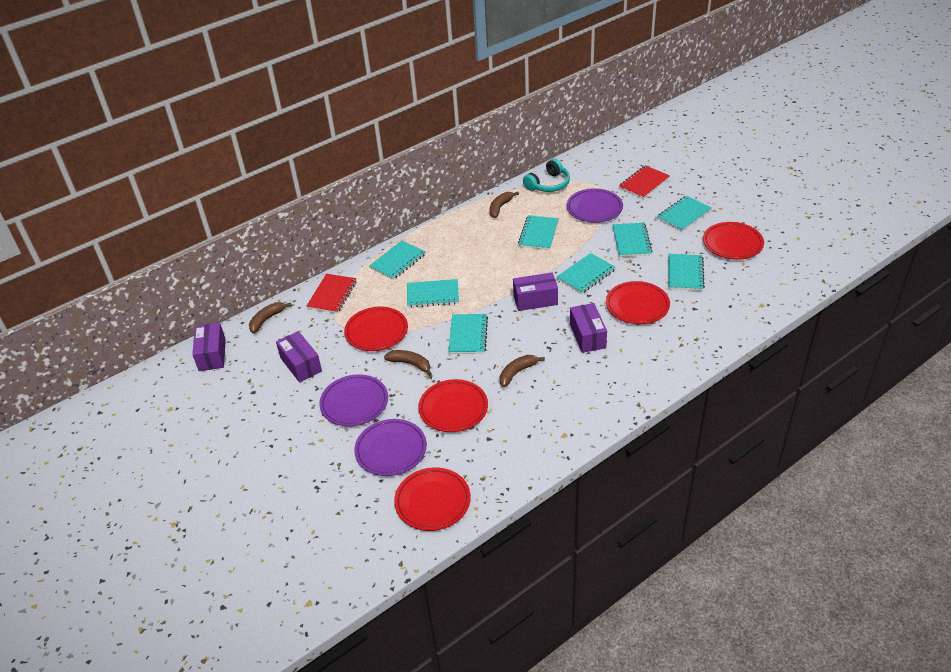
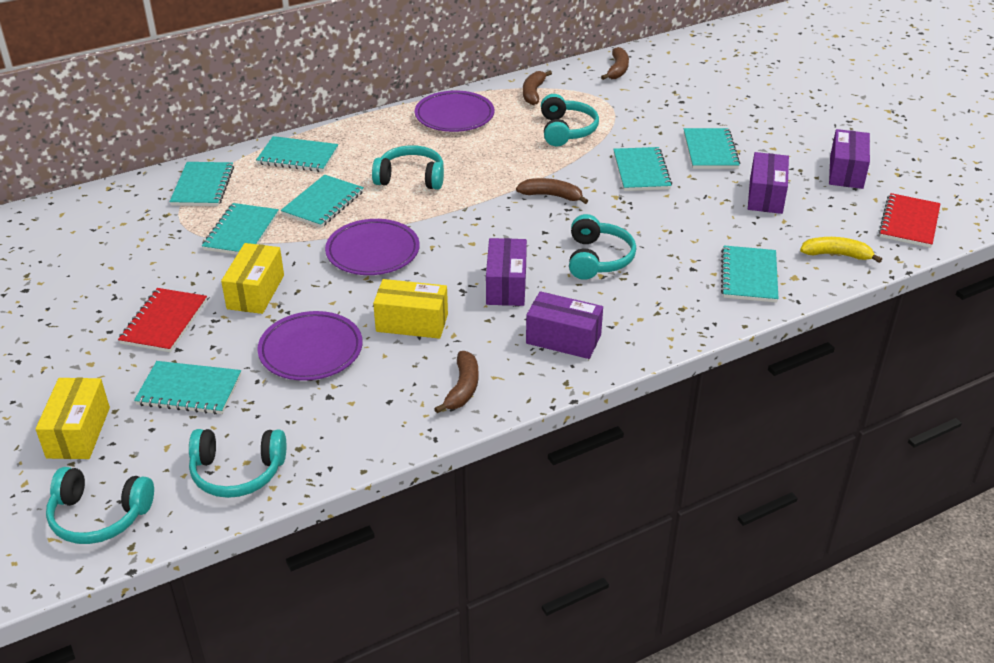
red plate: 5 -> 0
turquoise headphones: 1 -> 5
yellow banana: 0 -> 1
yellow box: 0 -> 3

